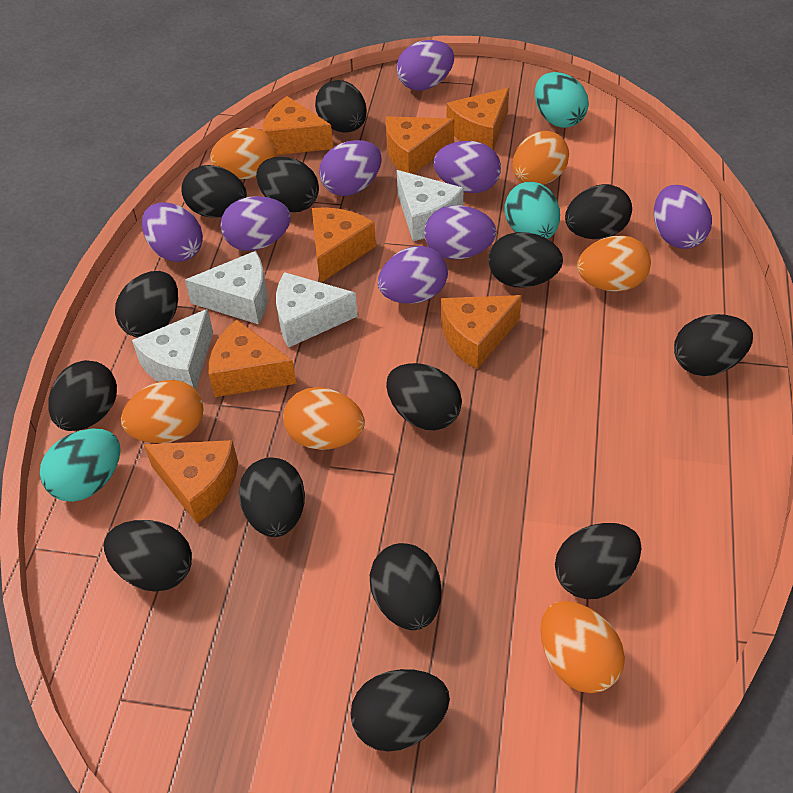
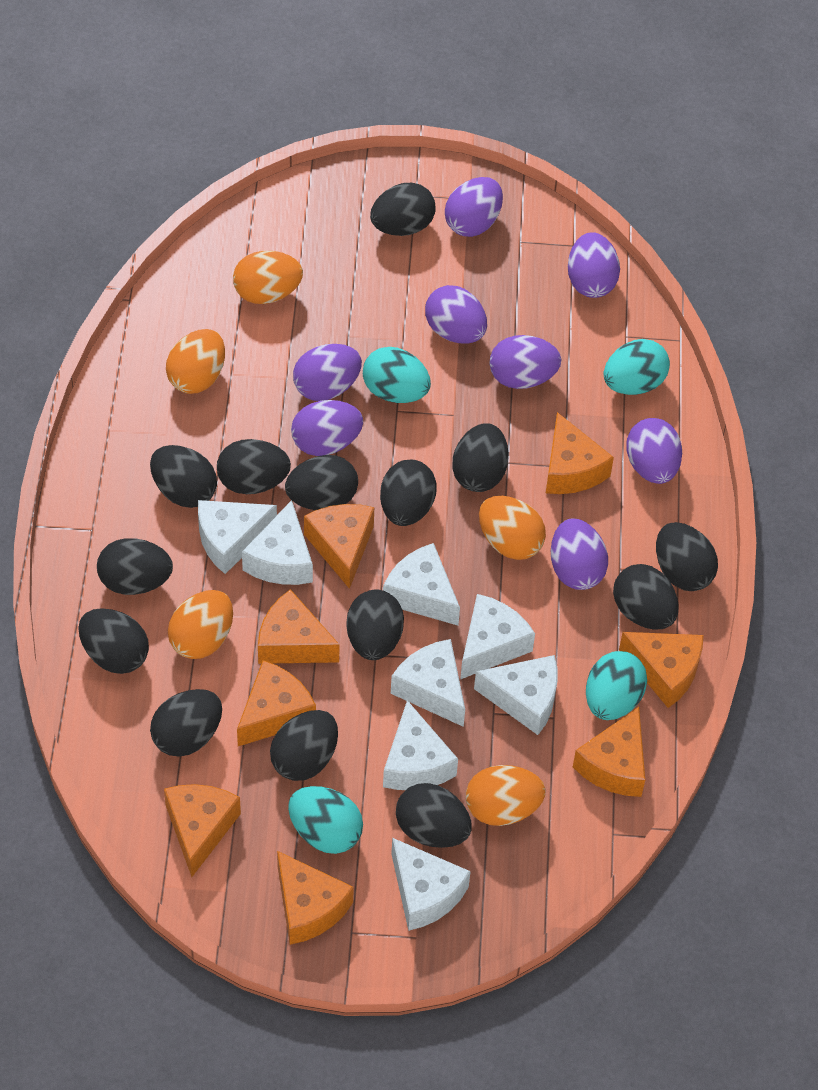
orange cheese: 7 -> 8
orange egg: 6 -> 5
turquoise egg: 3 -> 4
white cheese: 4 -> 8

